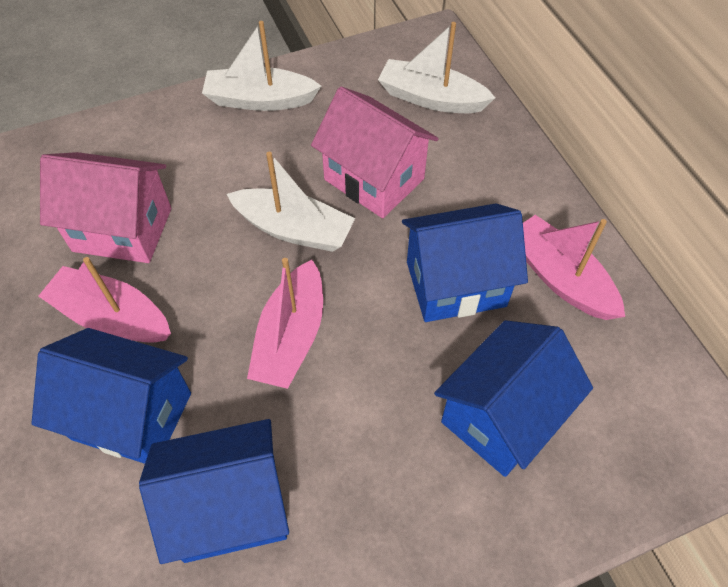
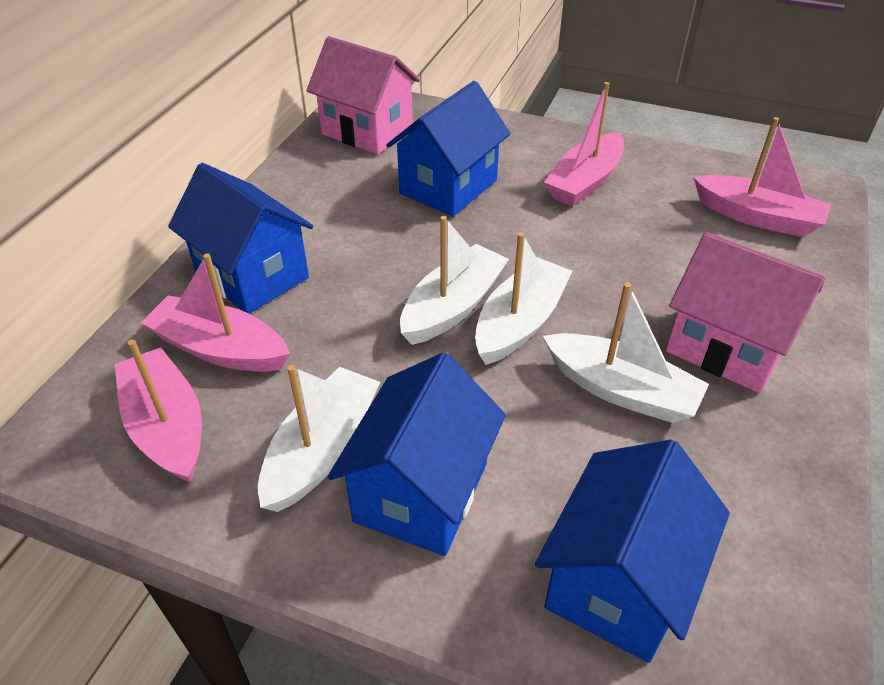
pink boat: 3 -> 4
white boat: 3 -> 4

